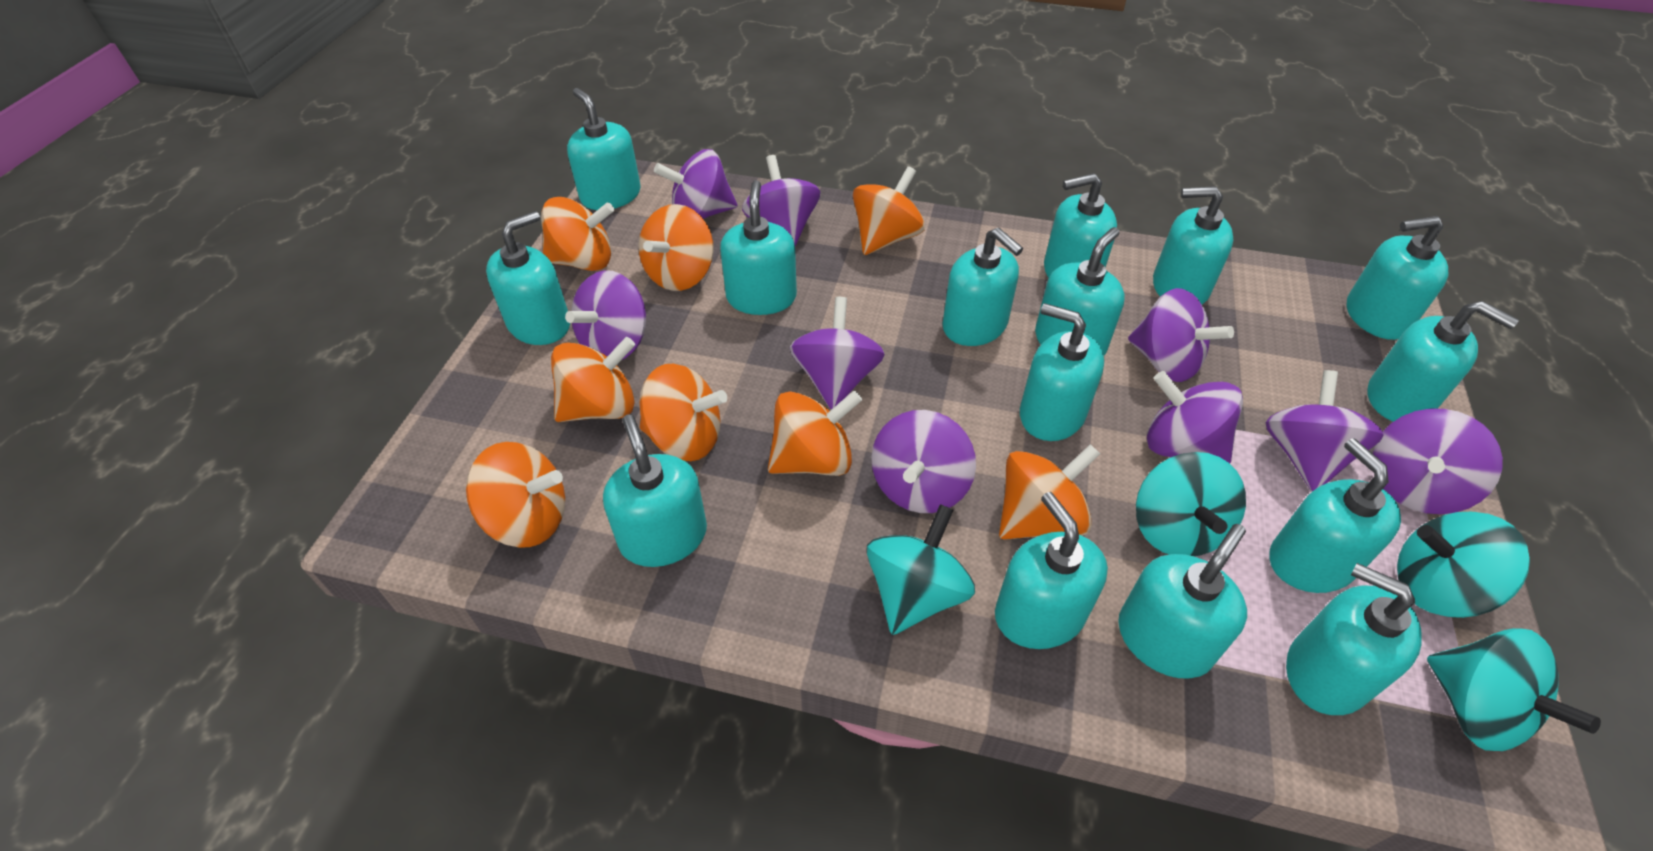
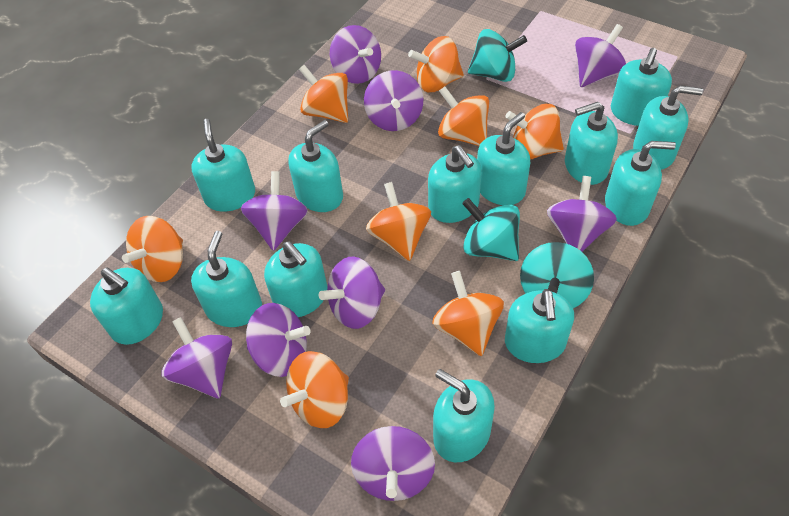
turquoise soap dispenser: 15 -> 13
turquoise spinning top: 4 -> 3

